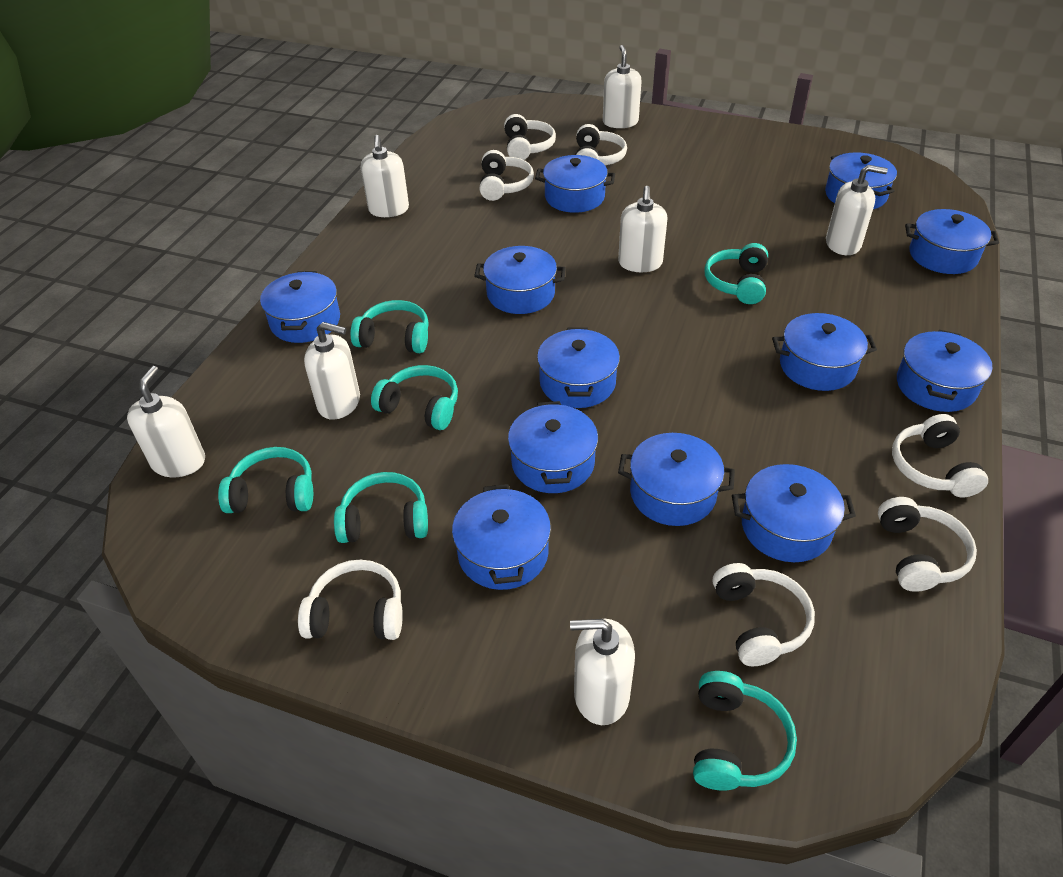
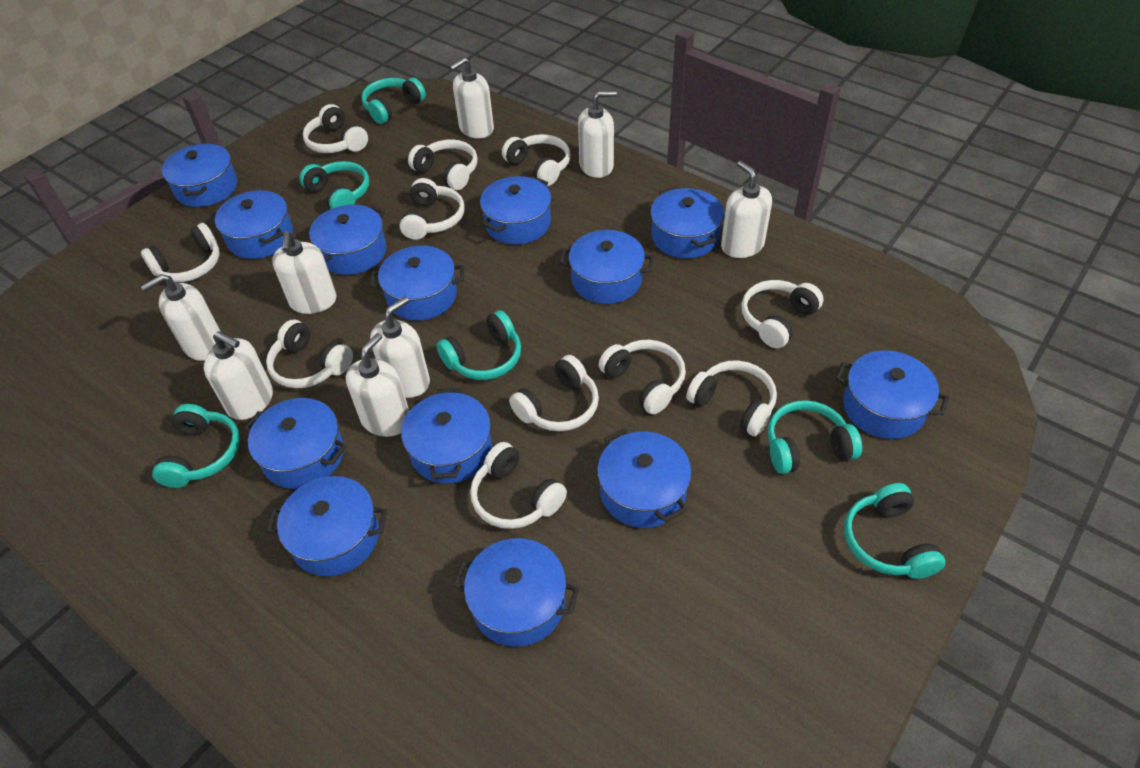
blue pot: 12 -> 13
white headphones: 7 -> 11
white soap dispenser: 7 -> 8

